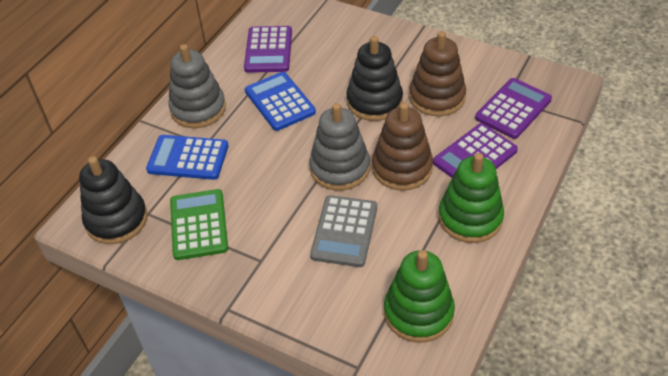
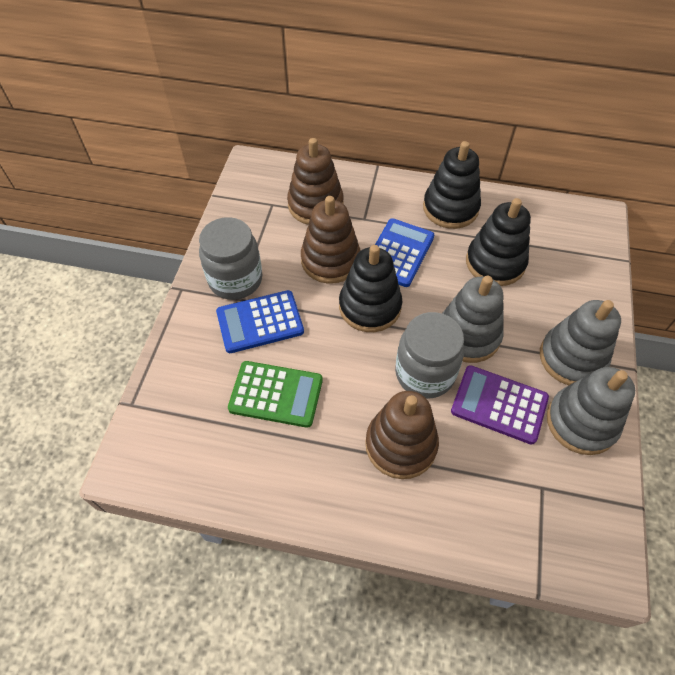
black stacking toy: 2 -> 3
brown stacking toy: 2 -> 3
green stacking toy: 2 -> 0
grey calculator: 1 -> 0
grey jar: 0 -> 2
grey stacking toy: 2 -> 3
purple calculator: 3 -> 1

